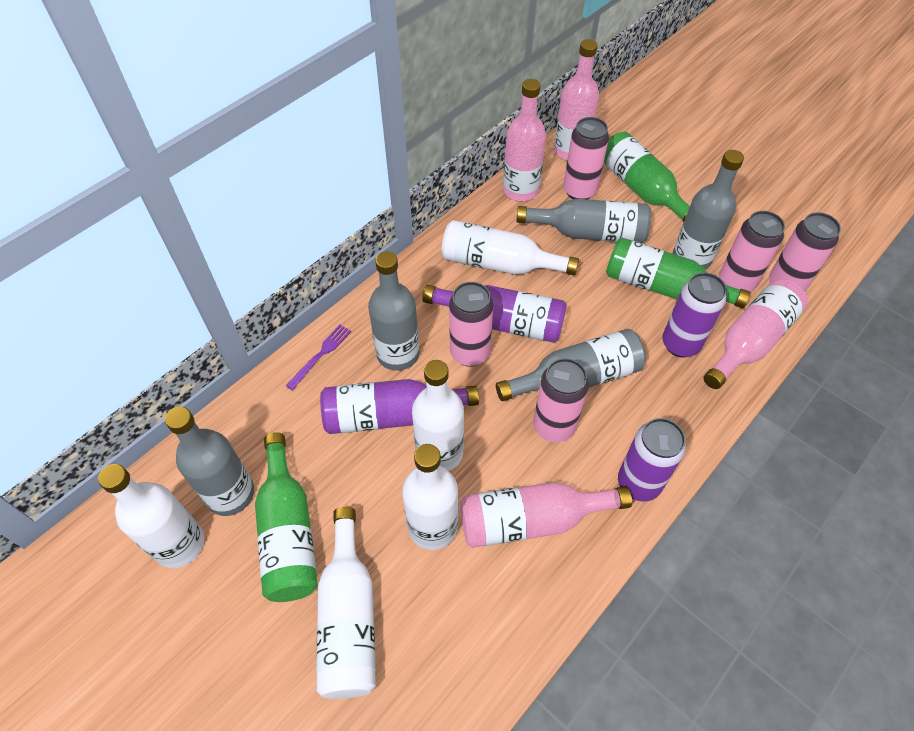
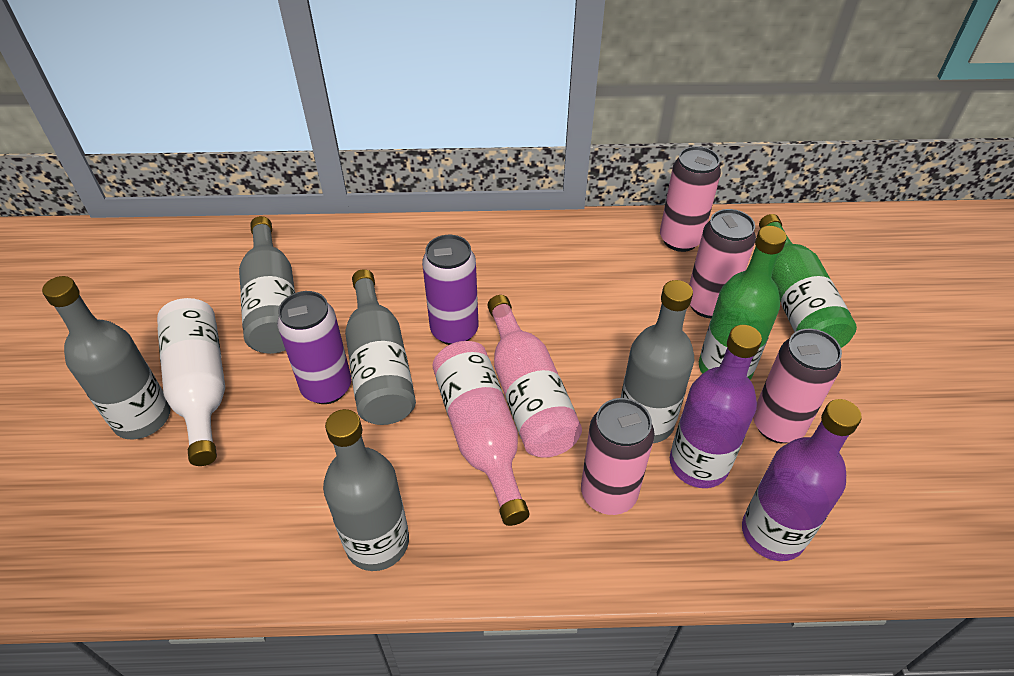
green bottle: 3 -> 2
pink bottle: 4 -> 2
pink can: 5 -> 4
purple fork: 1 -> 0
white bottle: 5 -> 1

